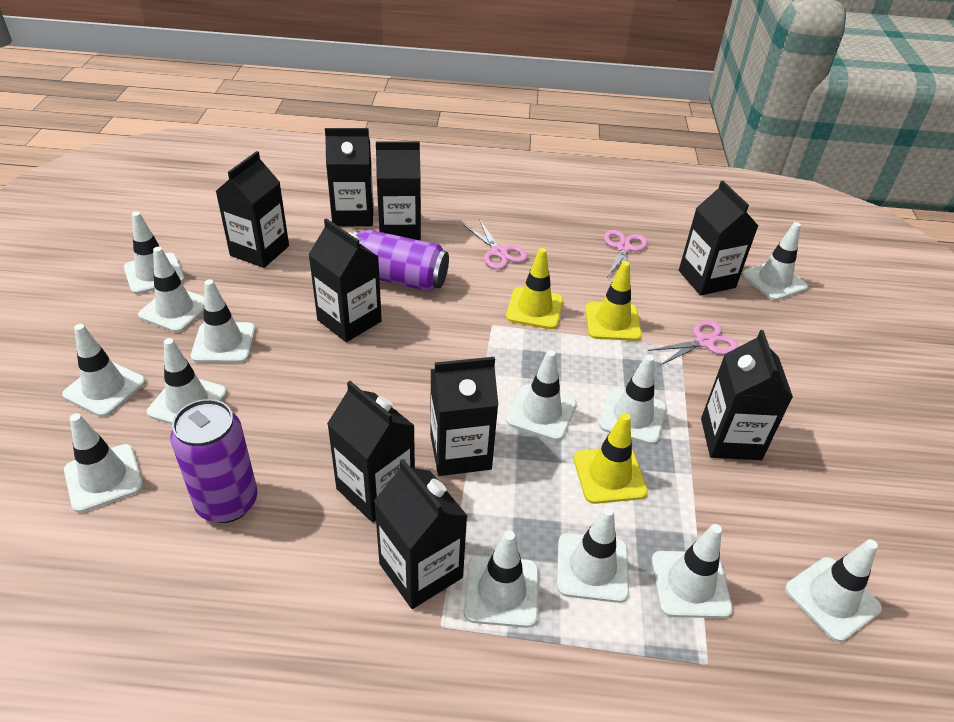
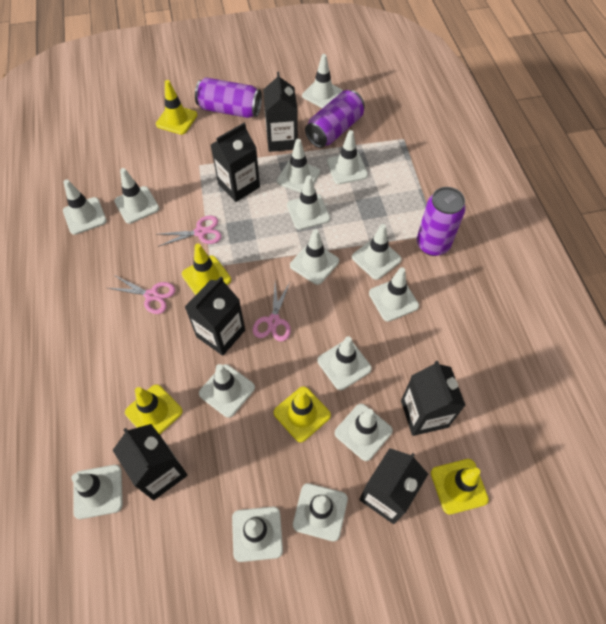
black carton: 9 -> 6
purple can: 2 -> 3
white traffic cone: 13 -> 15
yellow traffic cone: 3 -> 5

